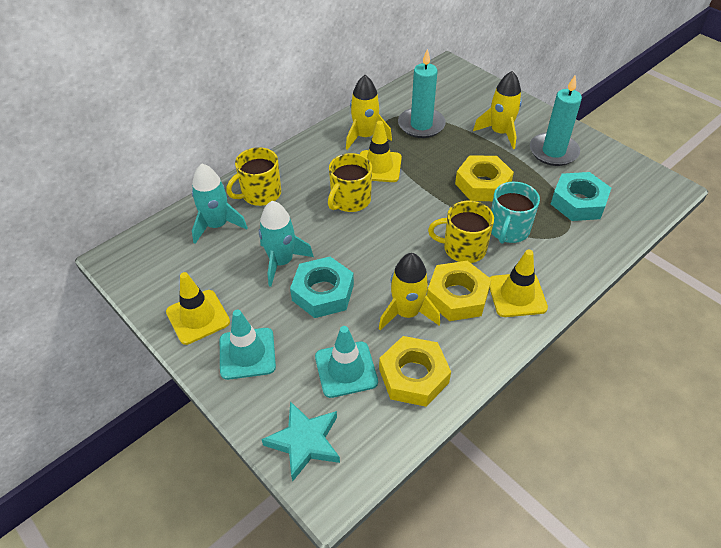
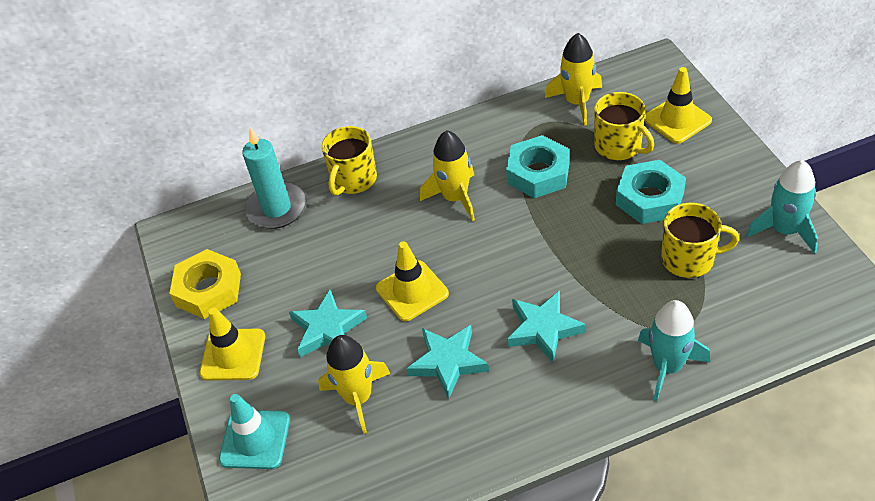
turquoise candle: 2 -> 1
turquoise mug: 1 -> 0
turquoise star: 1 -> 3
turquoise traffic cone: 2 -> 1
yellow nut: 3 -> 1

